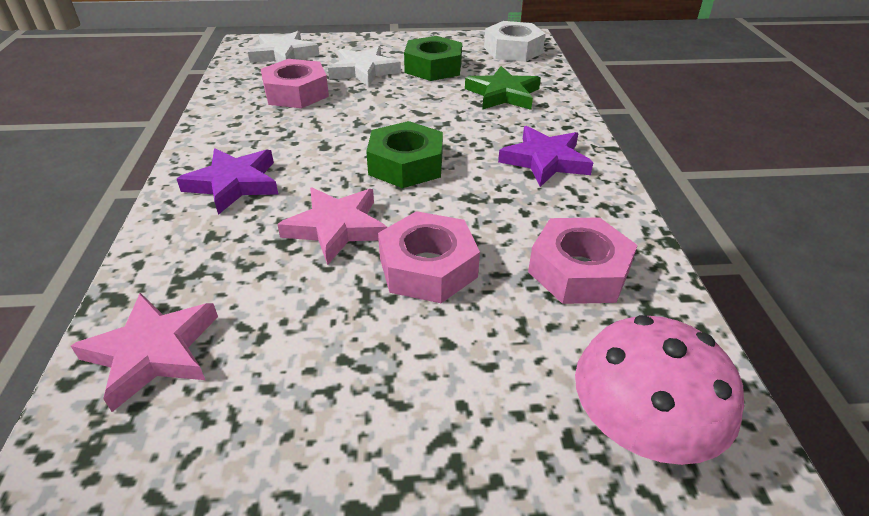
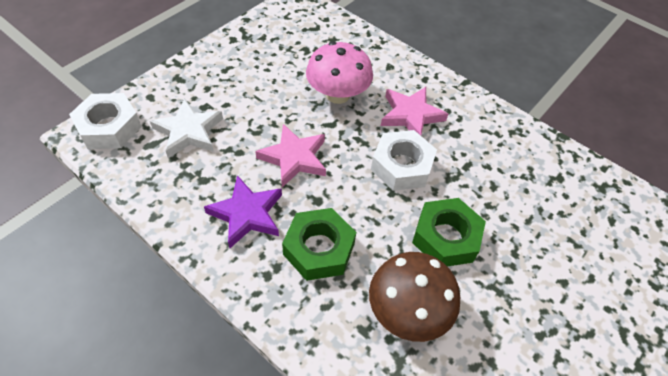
brown mushroom: 0 -> 1
green star: 1 -> 0
pink nut: 3 -> 0
purple star: 2 -> 1
white nut: 1 -> 2
white star: 2 -> 1

